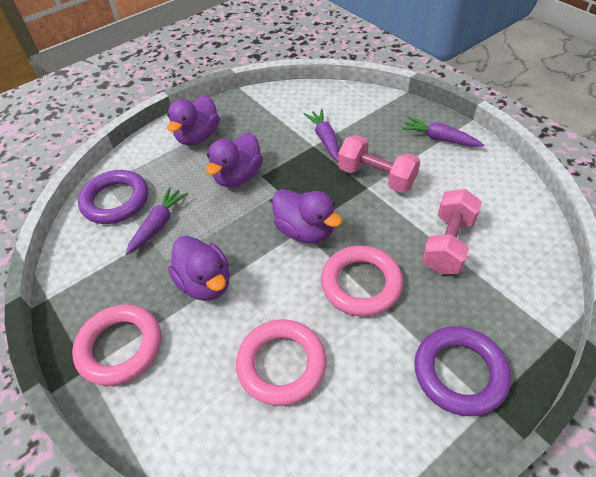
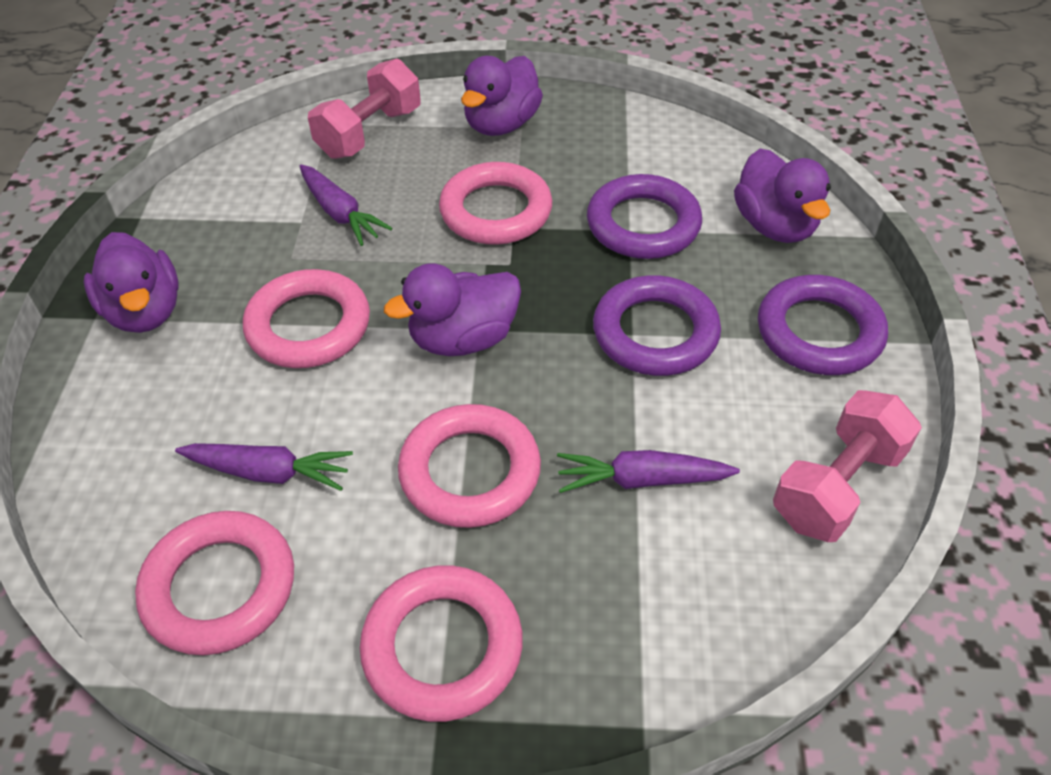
pink ring: 3 -> 5
purple ring: 2 -> 3

